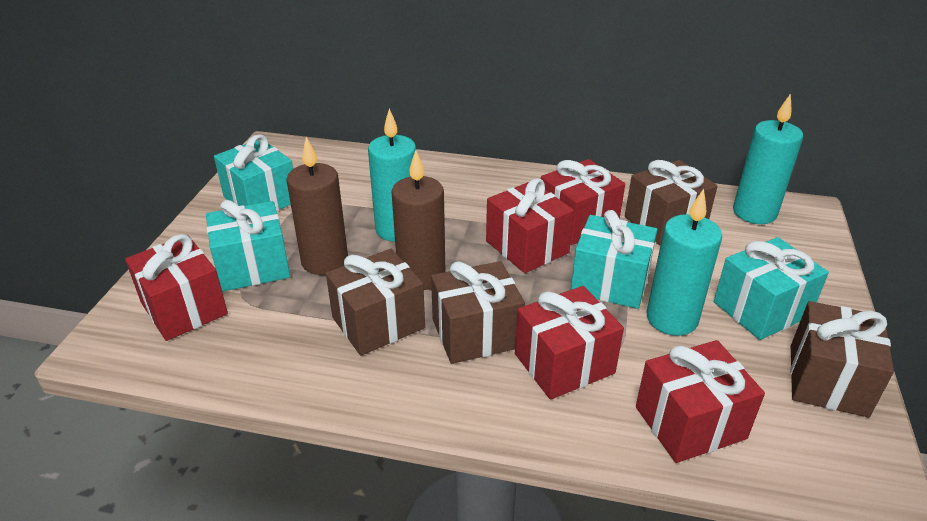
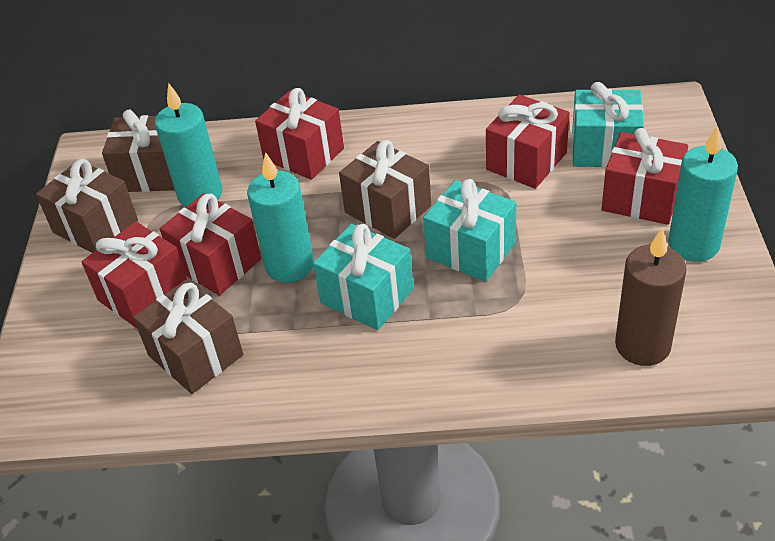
brown candle: 2 -> 1
turquoise gift: 4 -> 3

